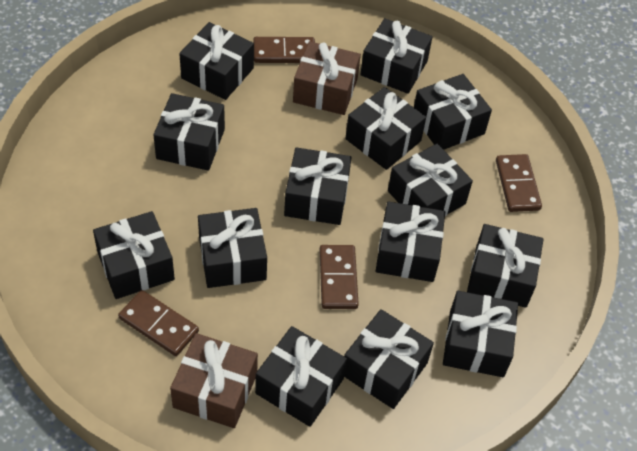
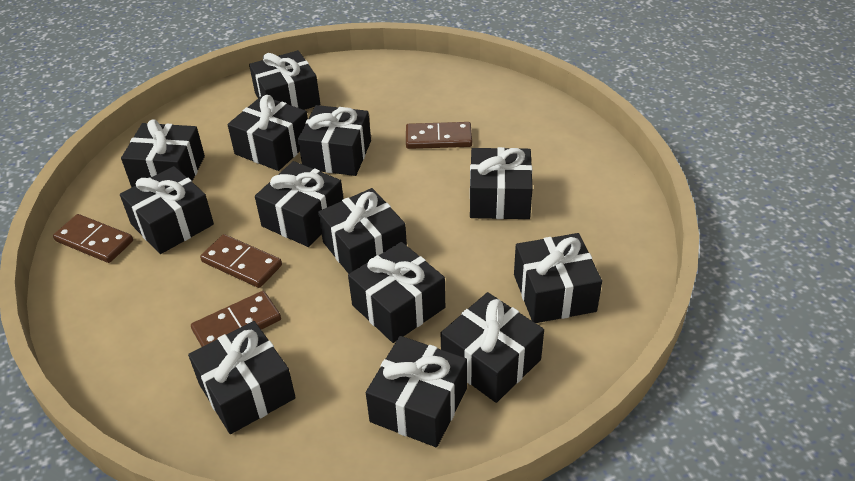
black gift: 14 -> 13
brown gift: 2 -> 0

